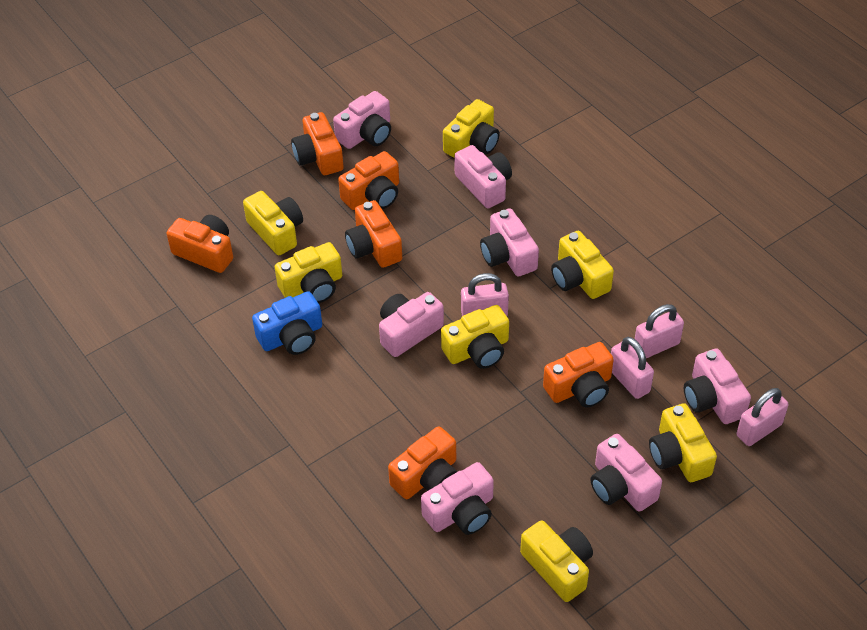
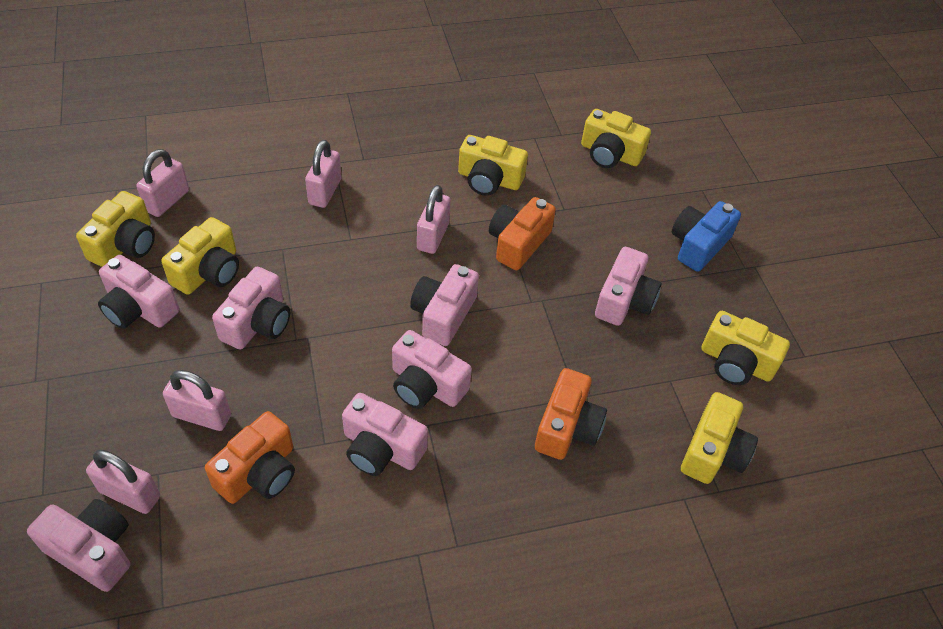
orange camera: 6 -> 3
pink padlock: 4 -> 5
yellow camera: 7 -> 6

